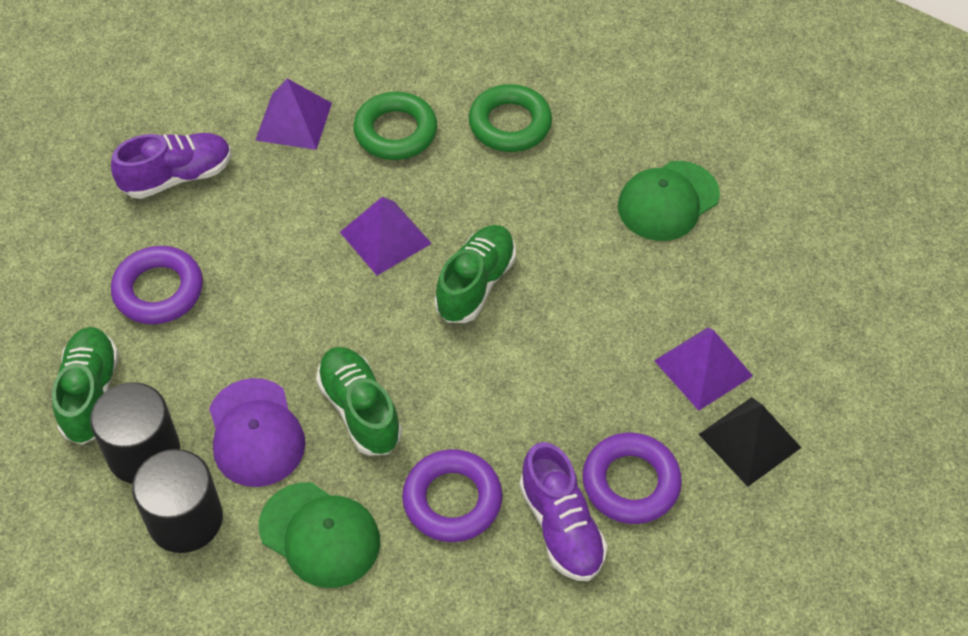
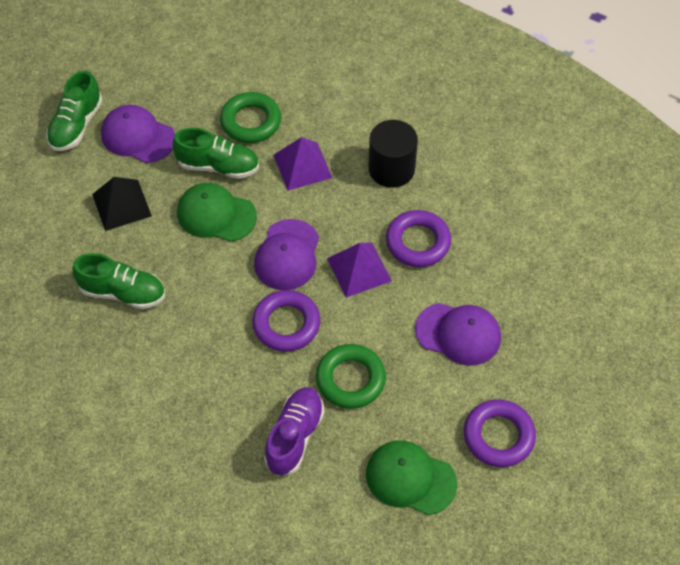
black cylinder: 2 -> 1
purple cap: 1 -> 3
purple pyramid: 3 -> 2
purple shoe: 2 -> 1

